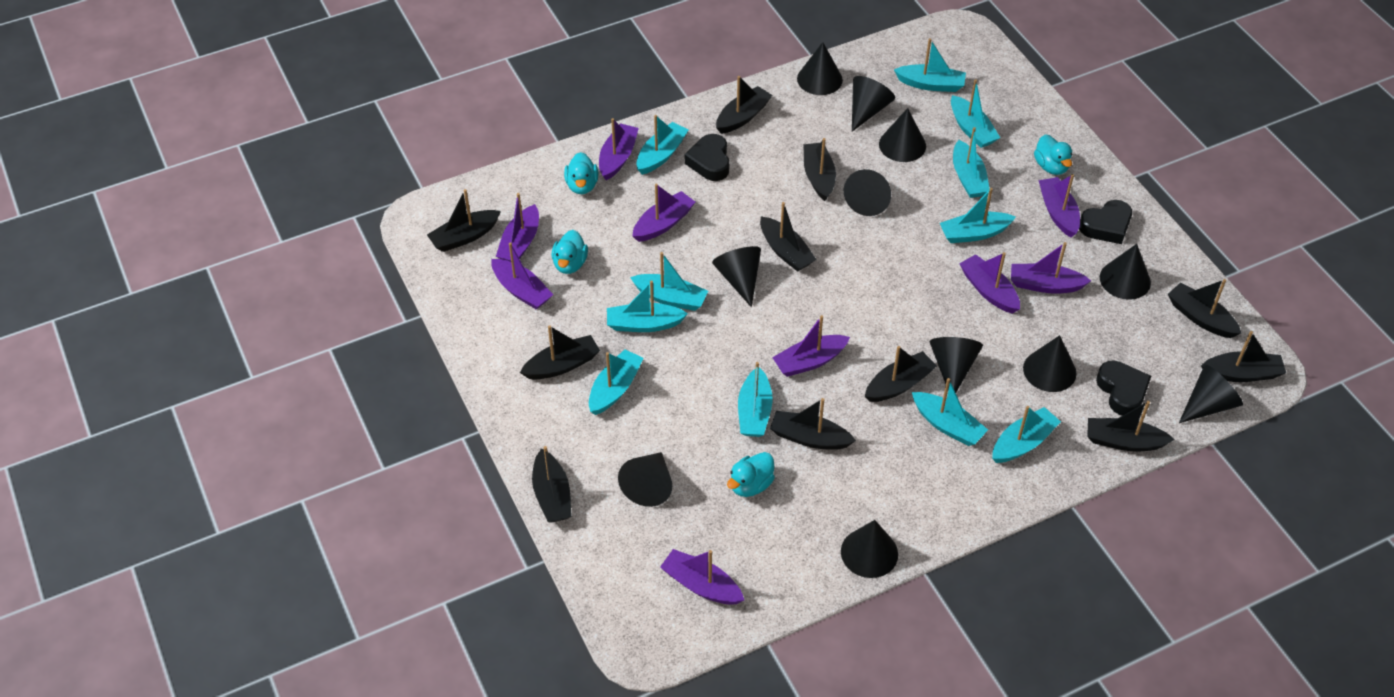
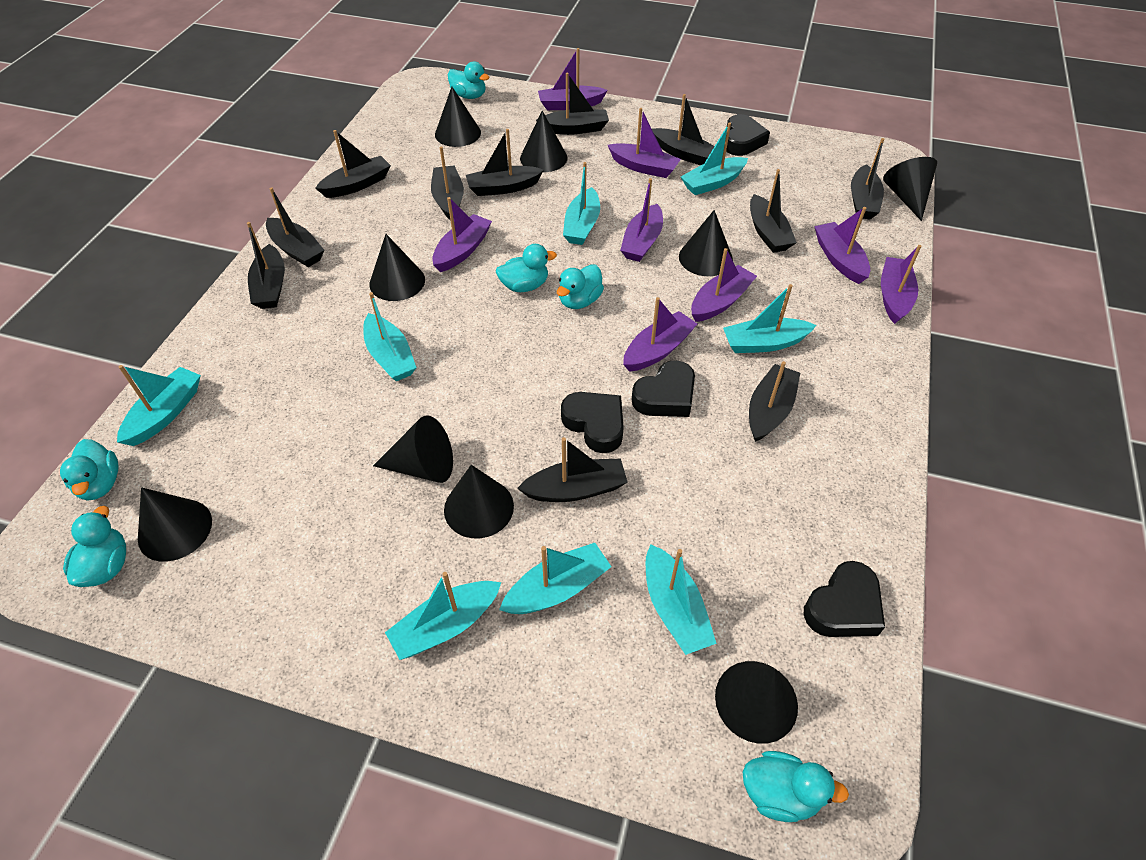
black cone: 11 -> 9
black heart: 3 -> 4
purple boat: 9 -> 8
turquoise boat: 11 -> 8
turquoise duck: 4 -> 6

